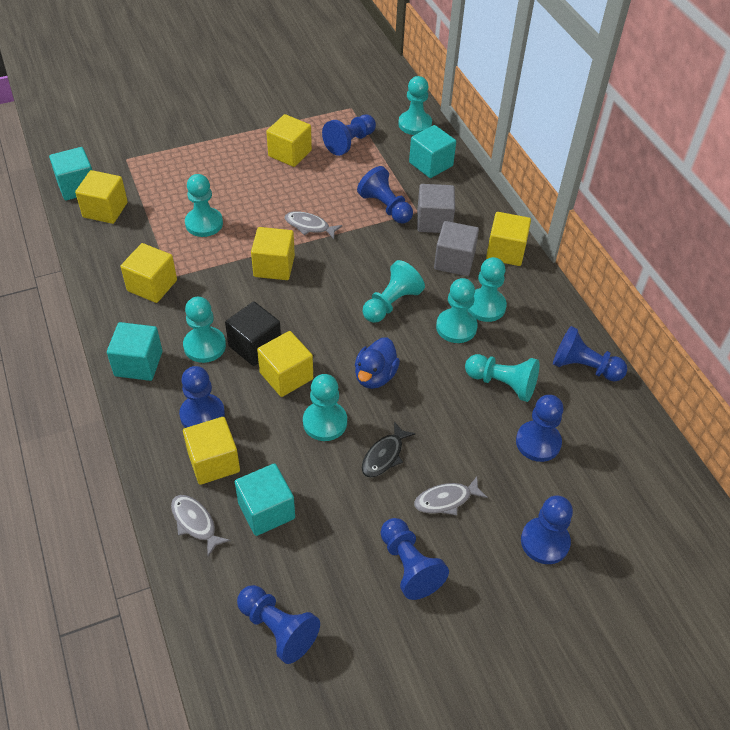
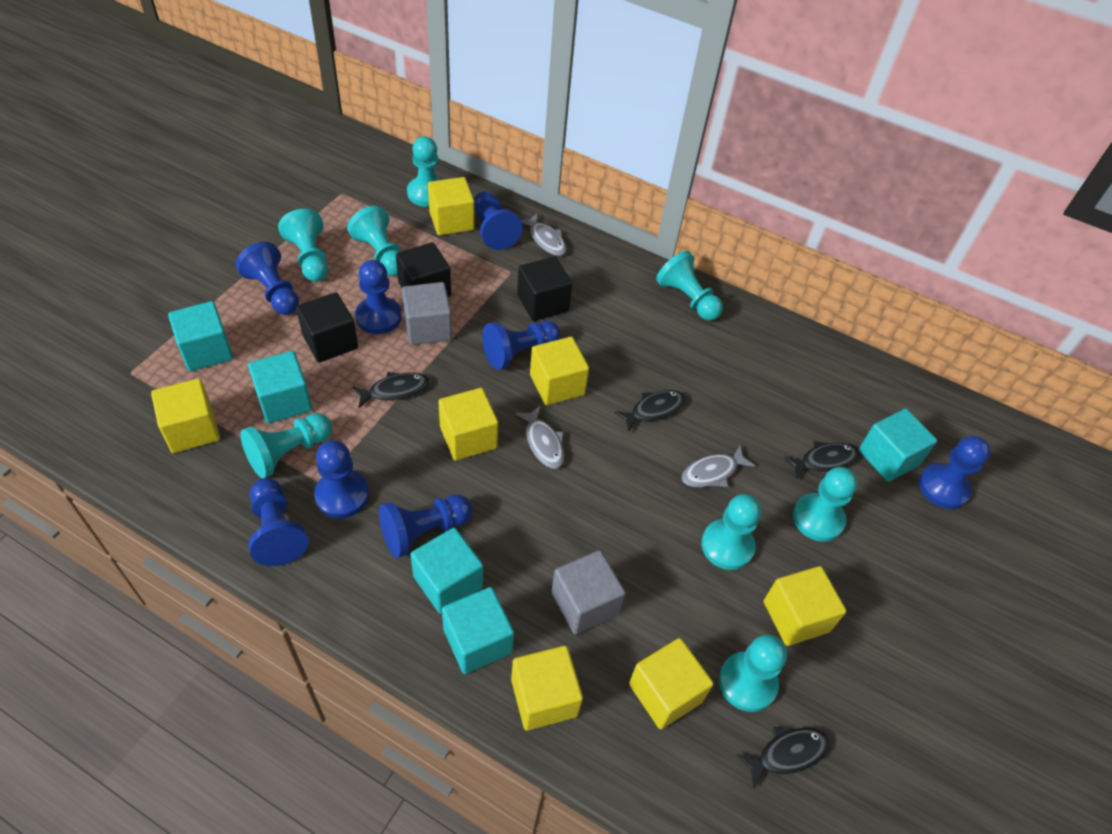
black cube: 1 -> 3
black fish: 1 -> 4
blue duck: 1 -> 0
turquoise cube: 4 -> 5

